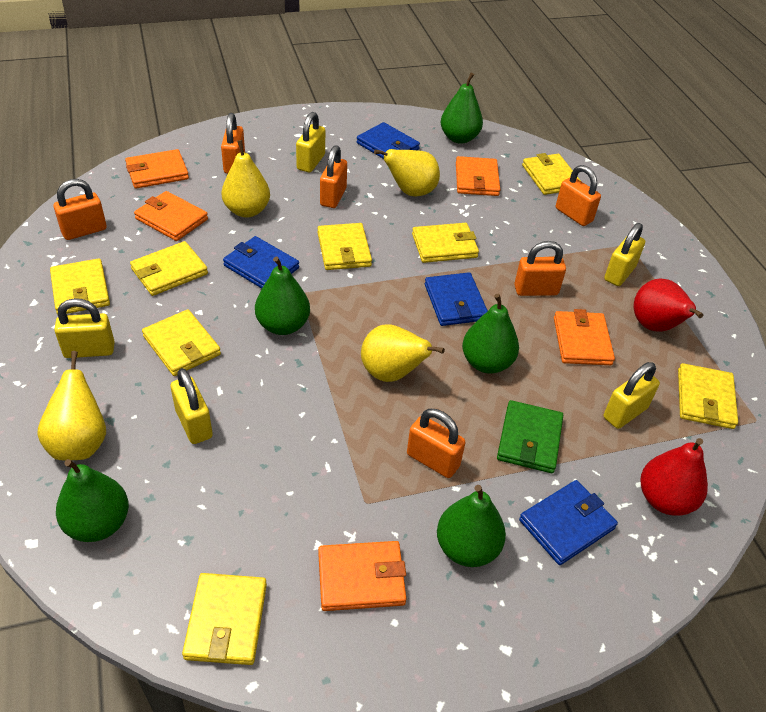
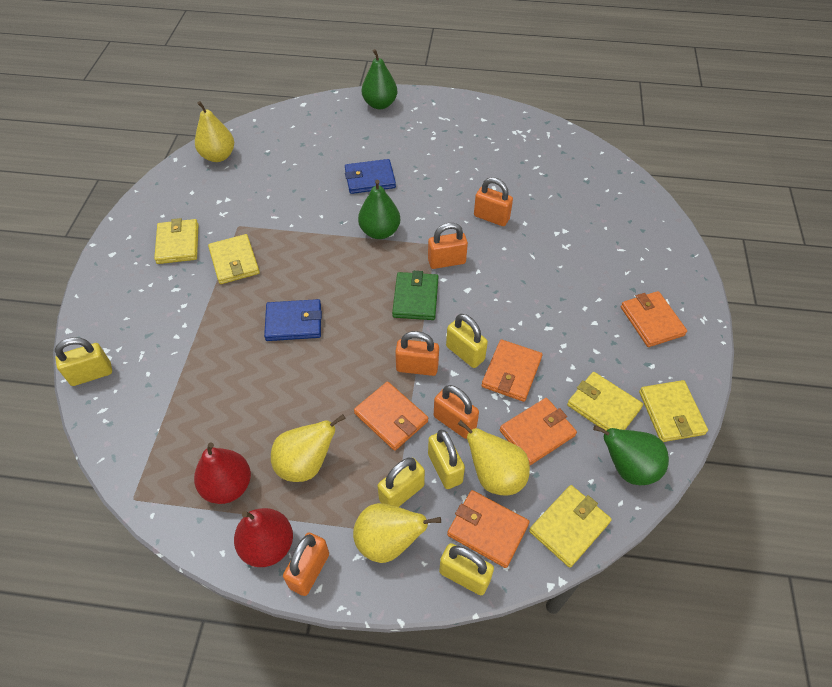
blue wallet: 4 -> 2
green pear: 5 -> 3
orange padlock: 6 -> 5
yellow wallet: 8 -> 5

